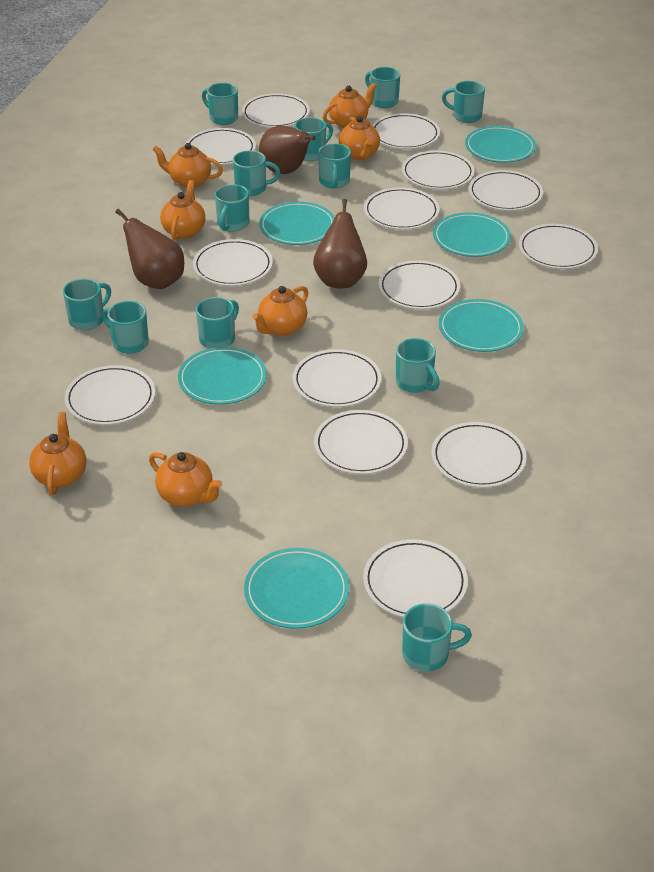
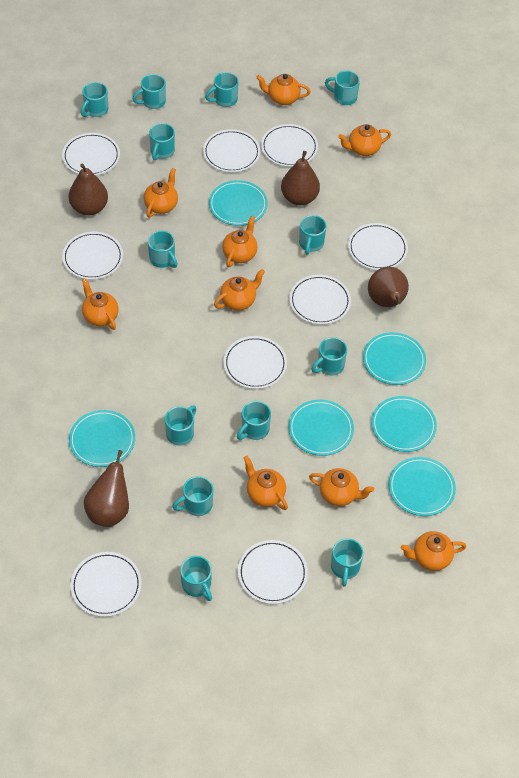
brown pear: 3 -> 4
orange teapot: 7 -> 9
turquoise mug: 12 -> 13
white plate: 14 -> 9

